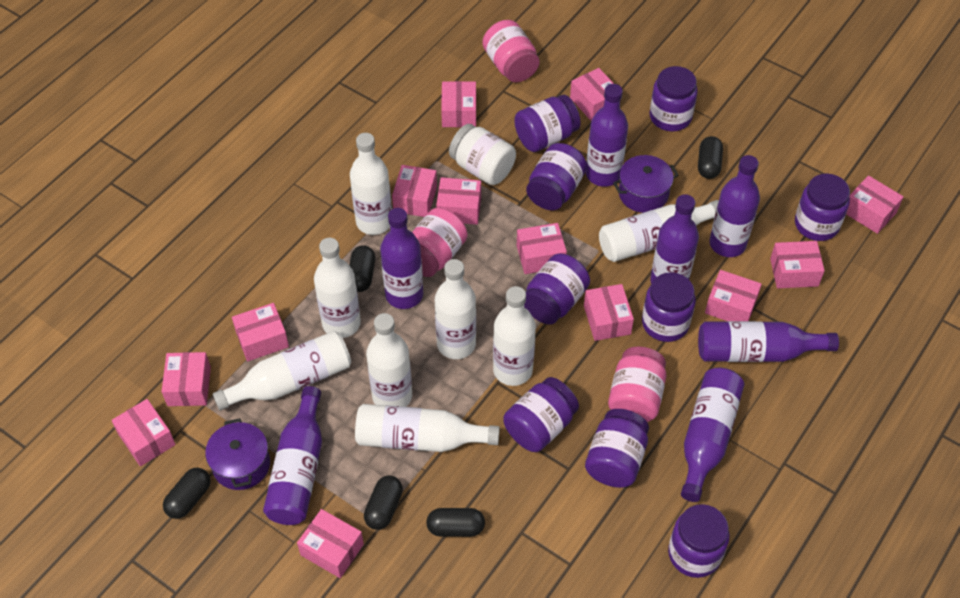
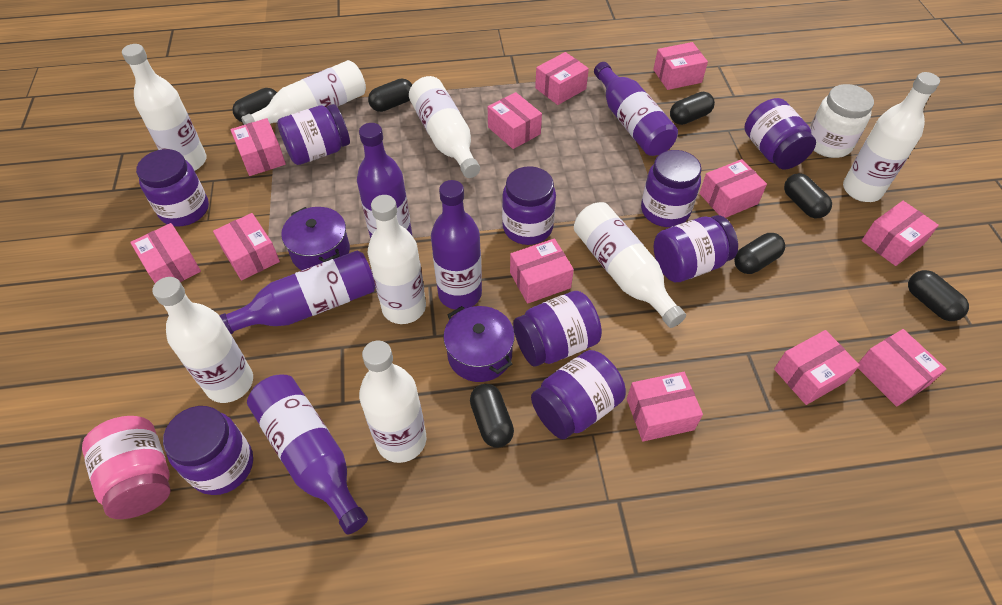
black capsule: 5 -> 7
pink box: 13 -> 12
pink jar: 3 -> 1
purple bottle: 7 -> 5

